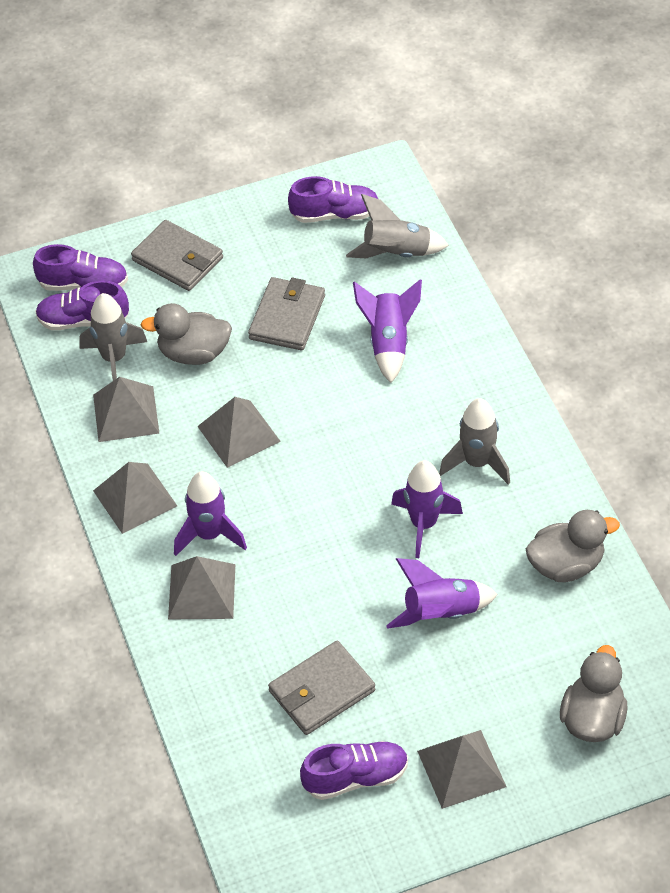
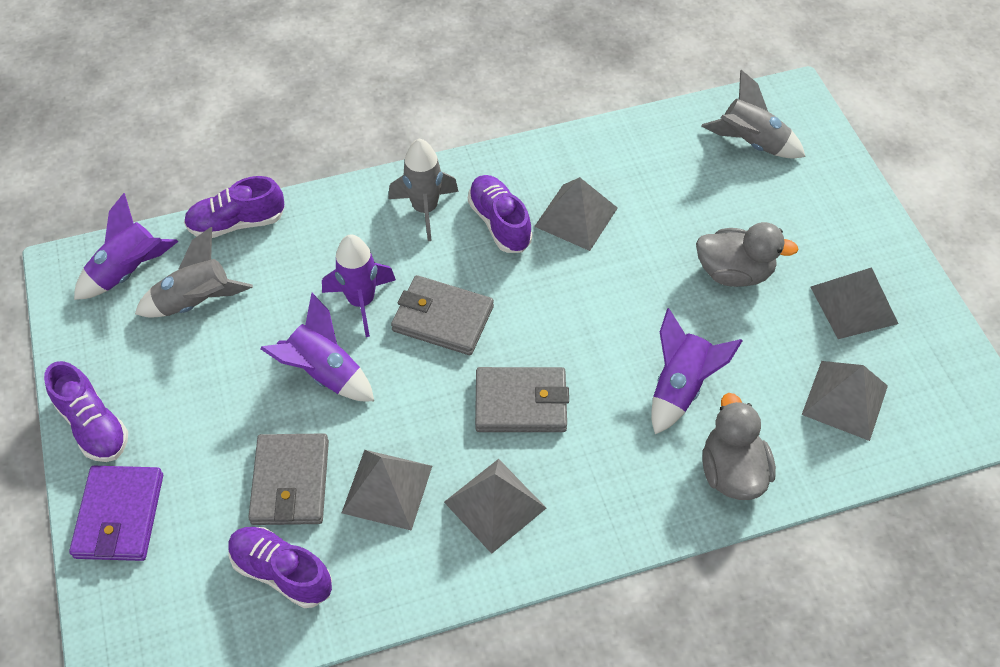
grey duck: 3 -> 2
purple wallet: 0 -> 1

